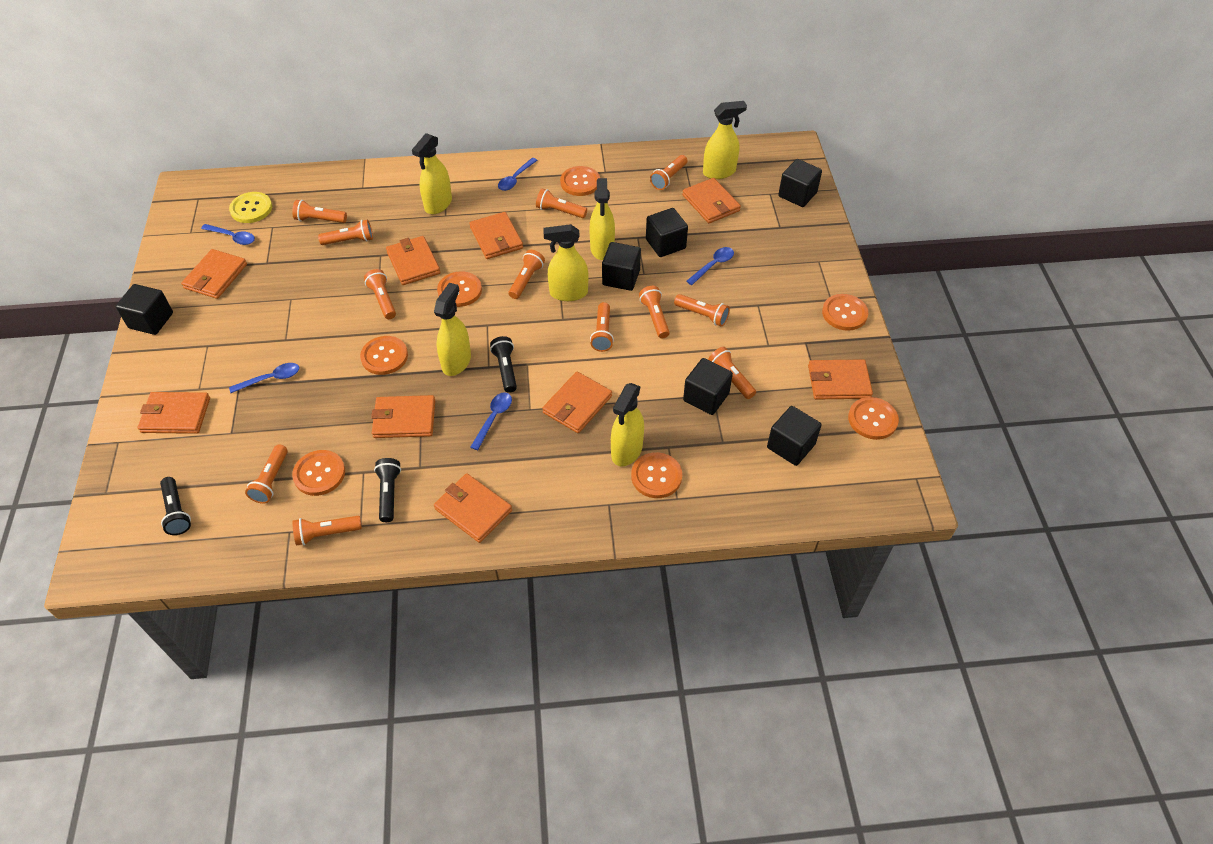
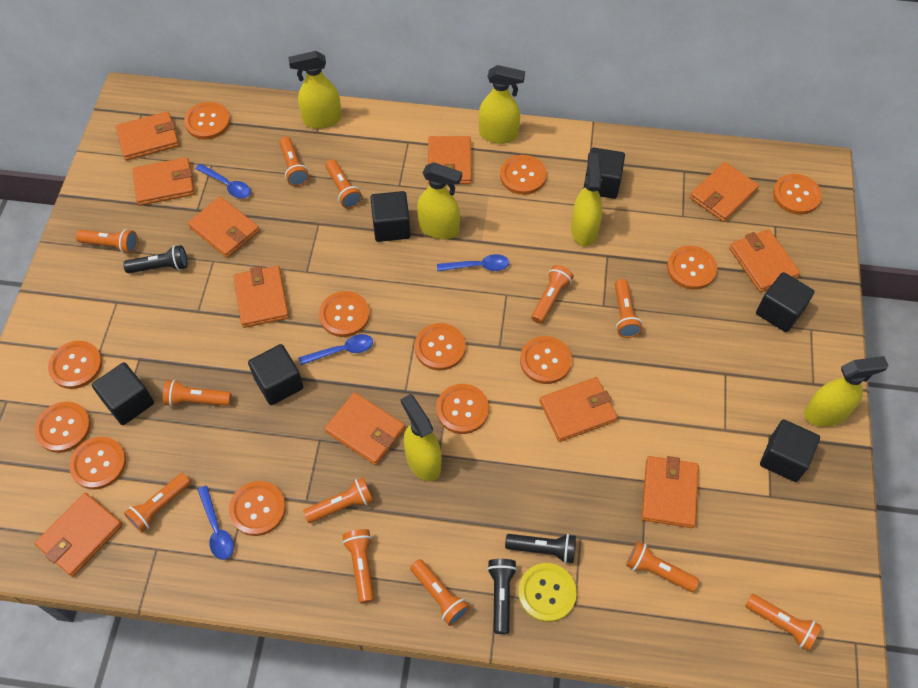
blue spoon: 5 -> 4
orange button: 7 -> 12
orange wallet: 9 -> 11

